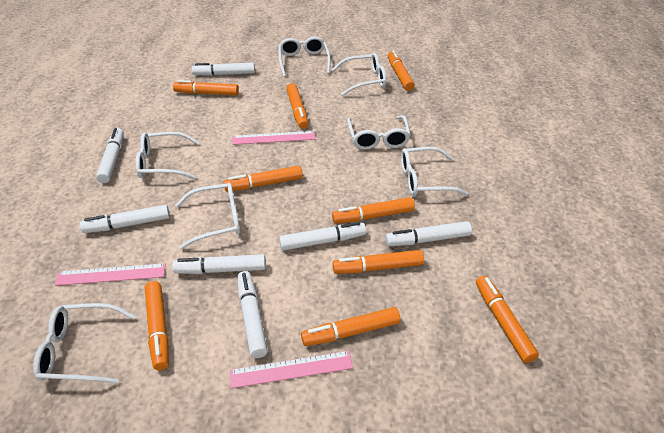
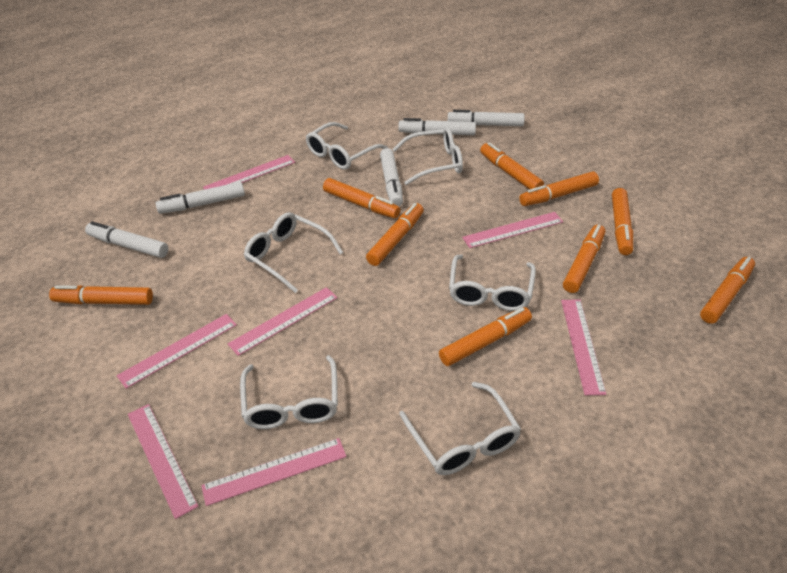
pink ruler: 3 -> 7
white glasses: 7 -> 6
white marker: 7 -> 5

